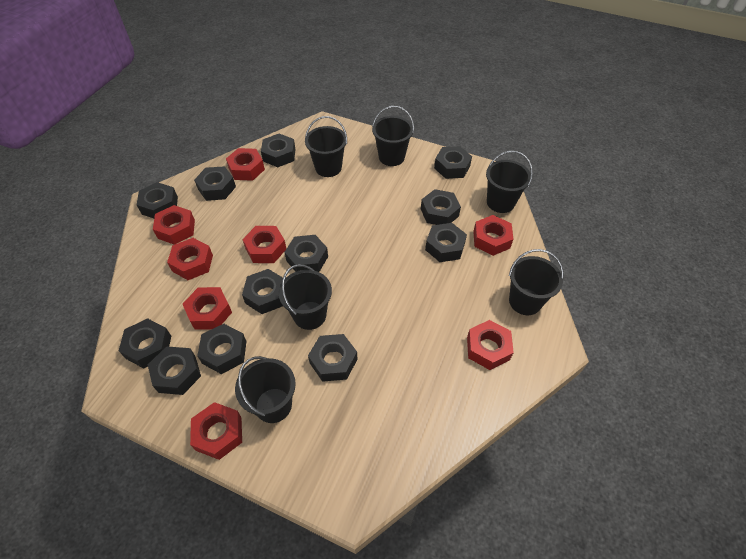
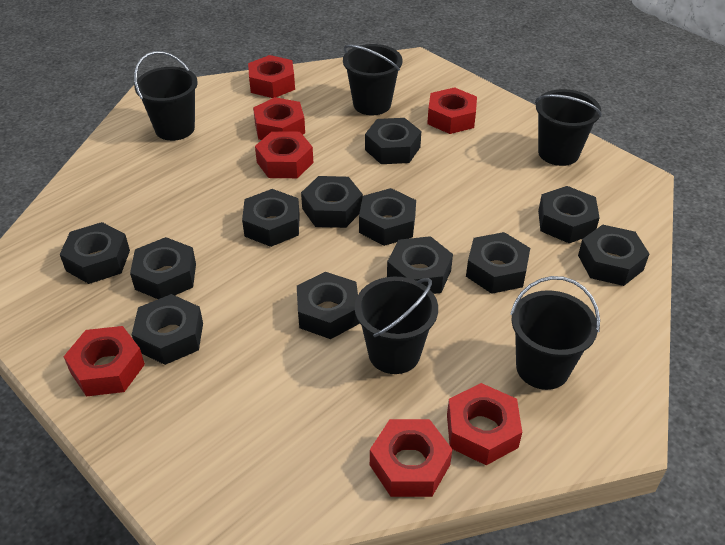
black bucket: 6 -> 5
red nut: 8 -> 7

